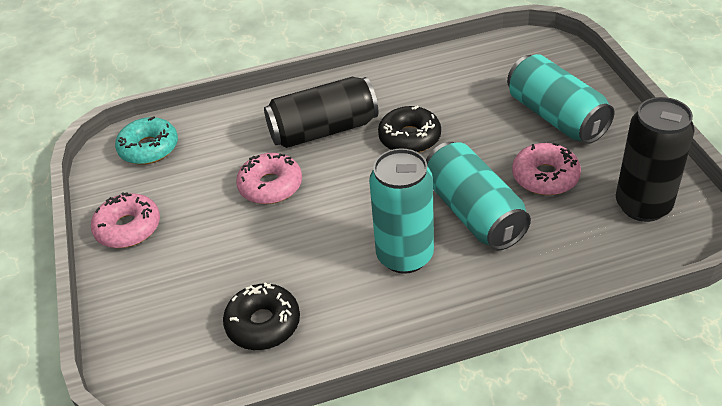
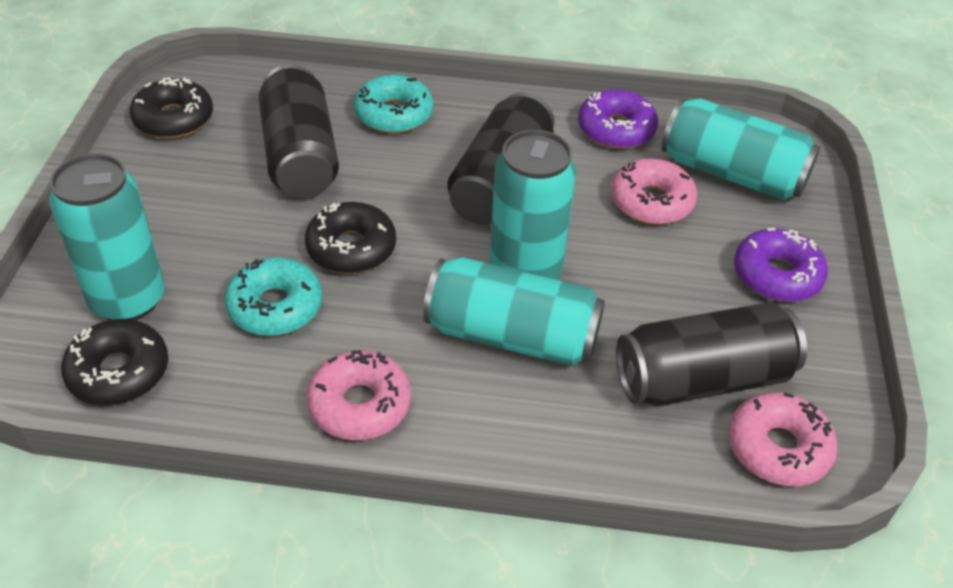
black can: 2 -> 3
black donut: 2 -> 3
purple donut: 0 -> 2
turquoise can: 3 -> 4
turquoise donut: 1 -> 2

